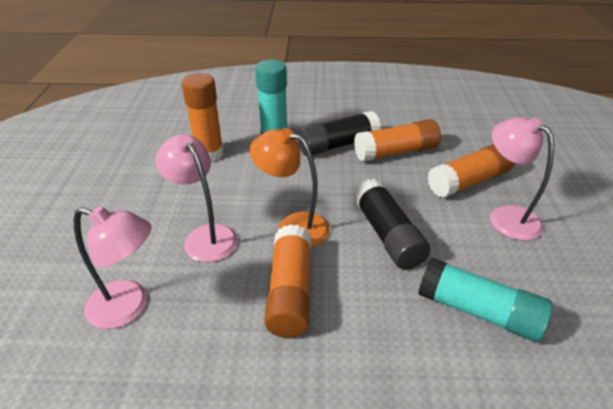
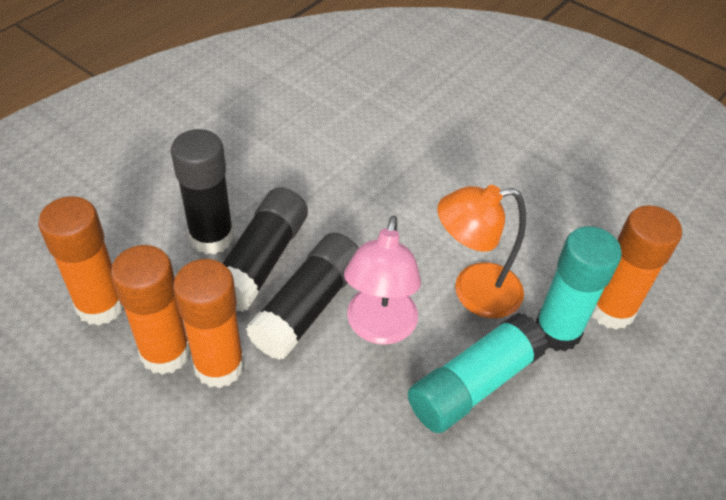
black glue stick: 2 -> 3
pink lamp: 3 -> 1

